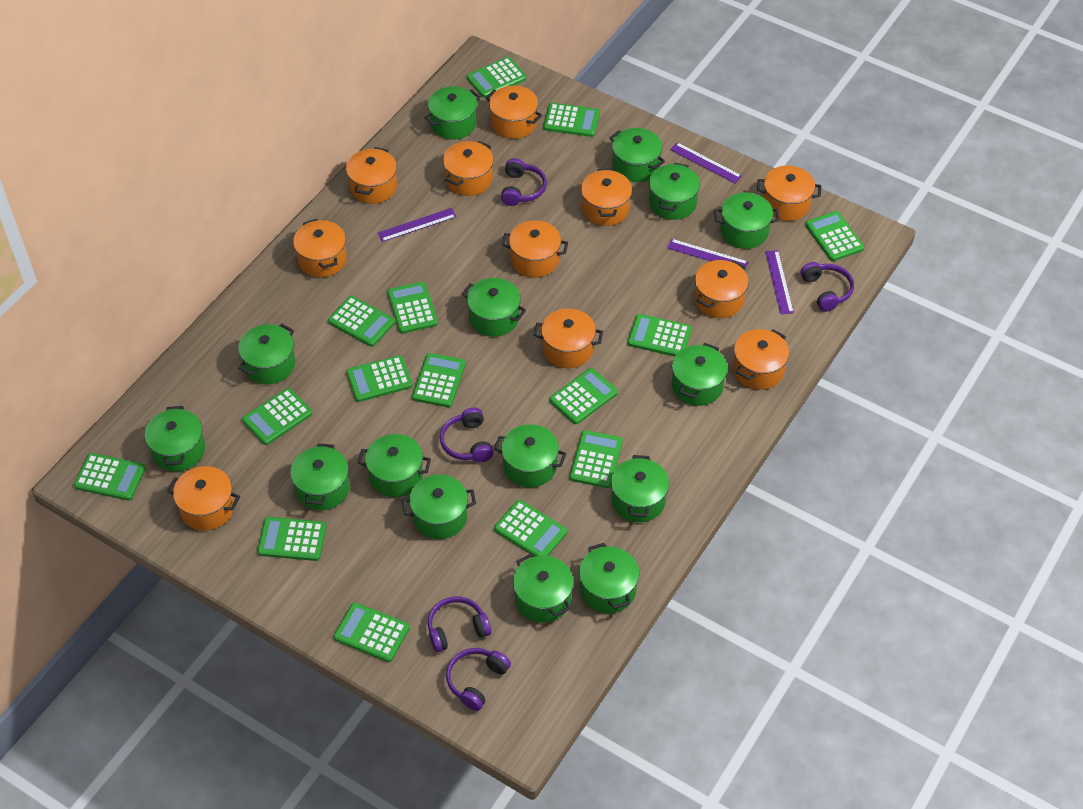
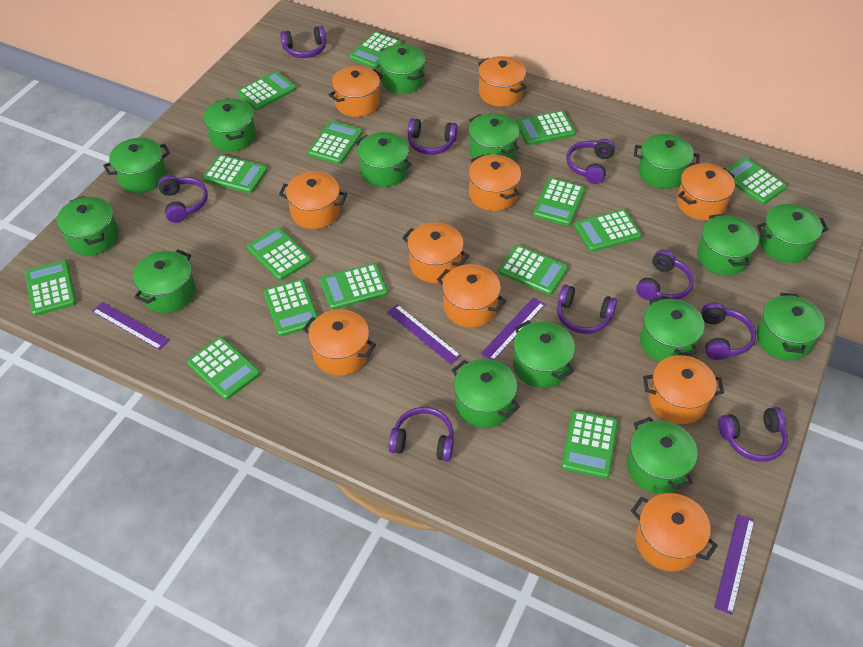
orange pot: 11 -> 10
purple headphones: 5 -> 9

